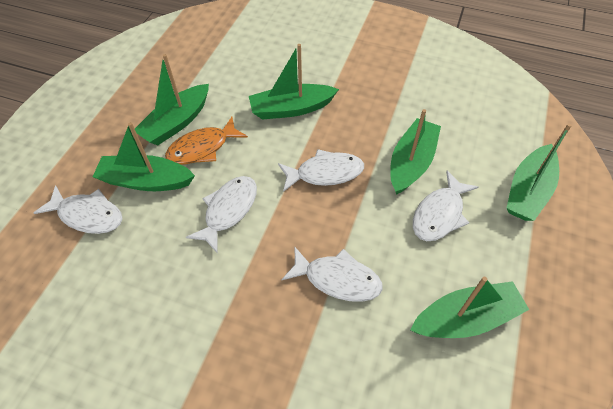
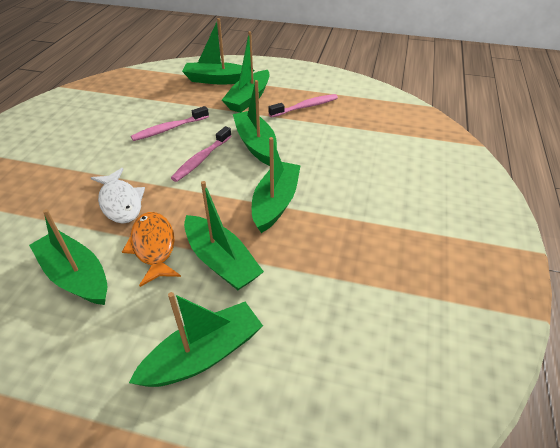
green boat: 6 -> 7
pink toothbrush: 0 -> 3
white fish: 5 -> 1

